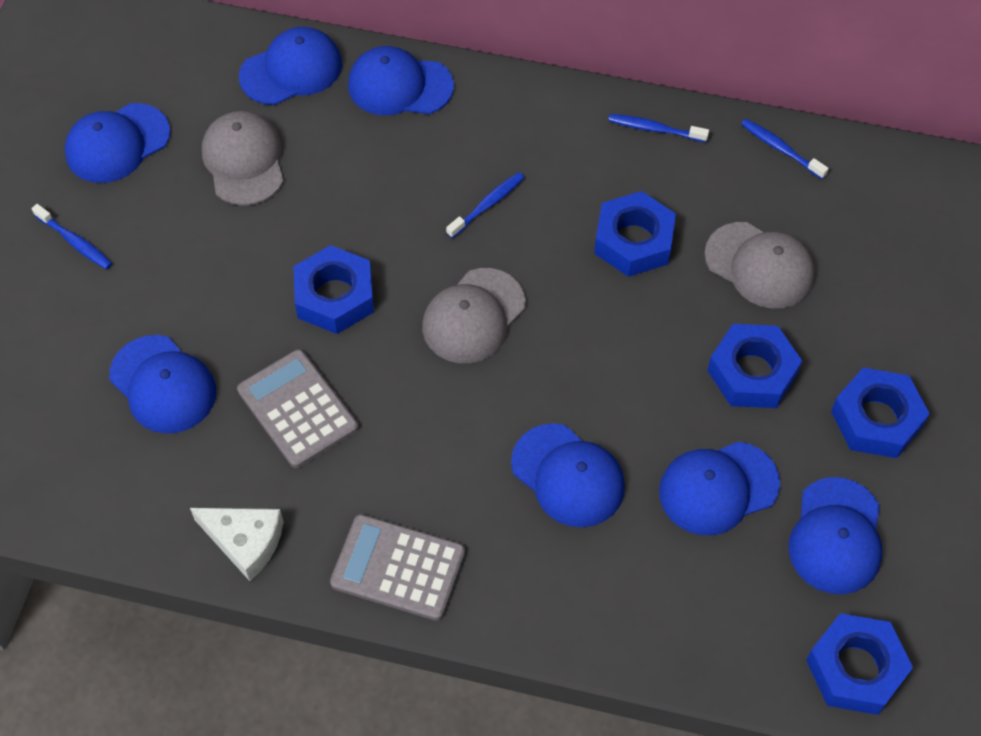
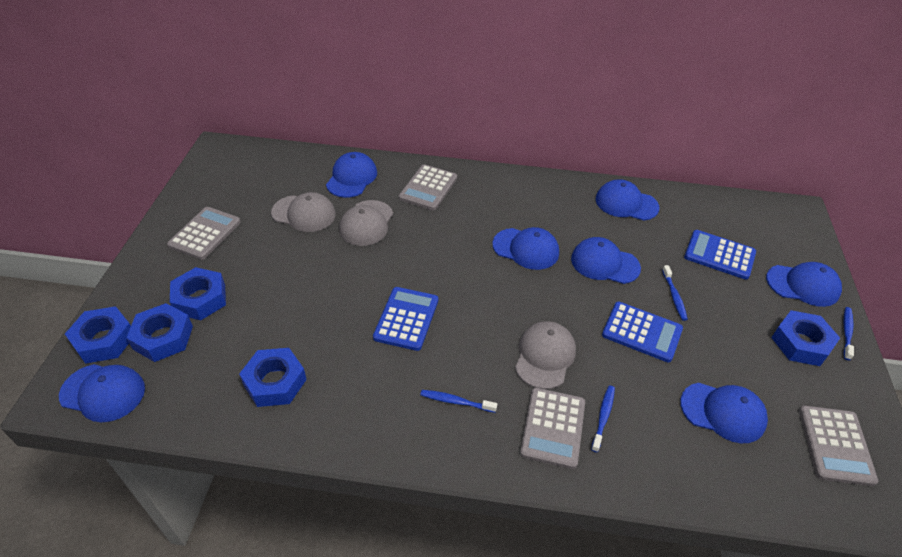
blue calculator: 0 -> 3
grey calculator: 2 -> 4
white cheese: 1 -> 0

